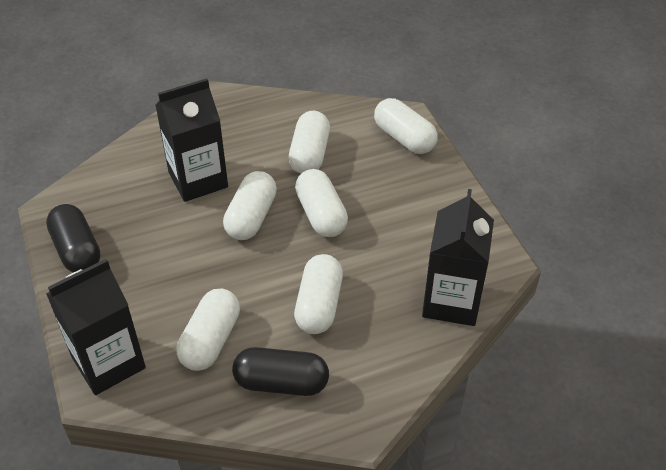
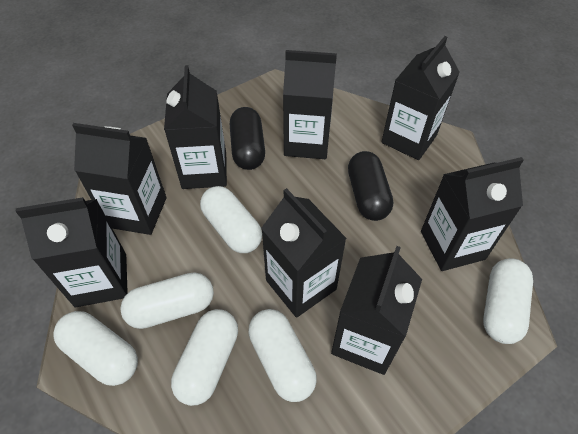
black carton: 3 -> 8

